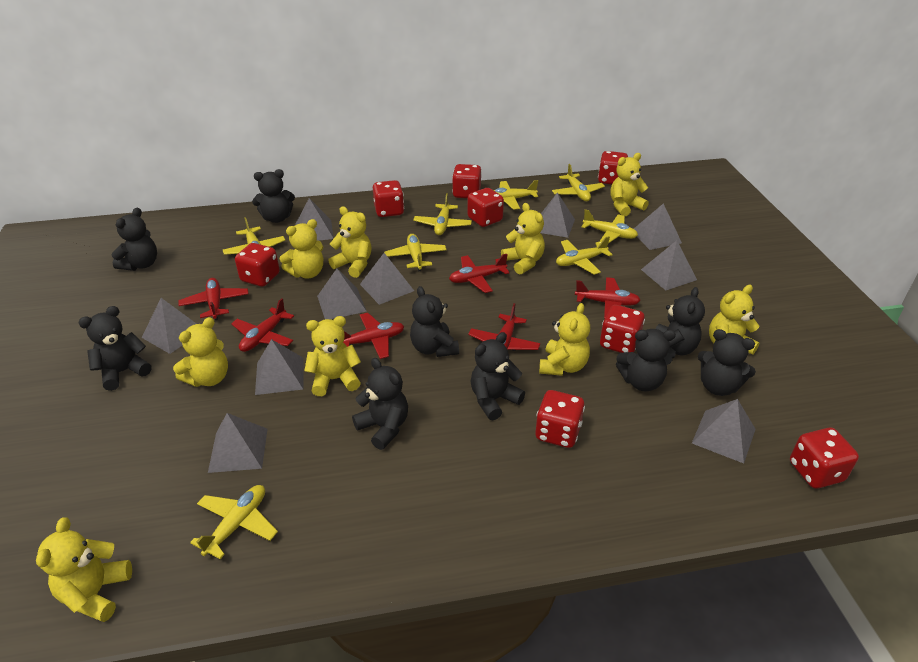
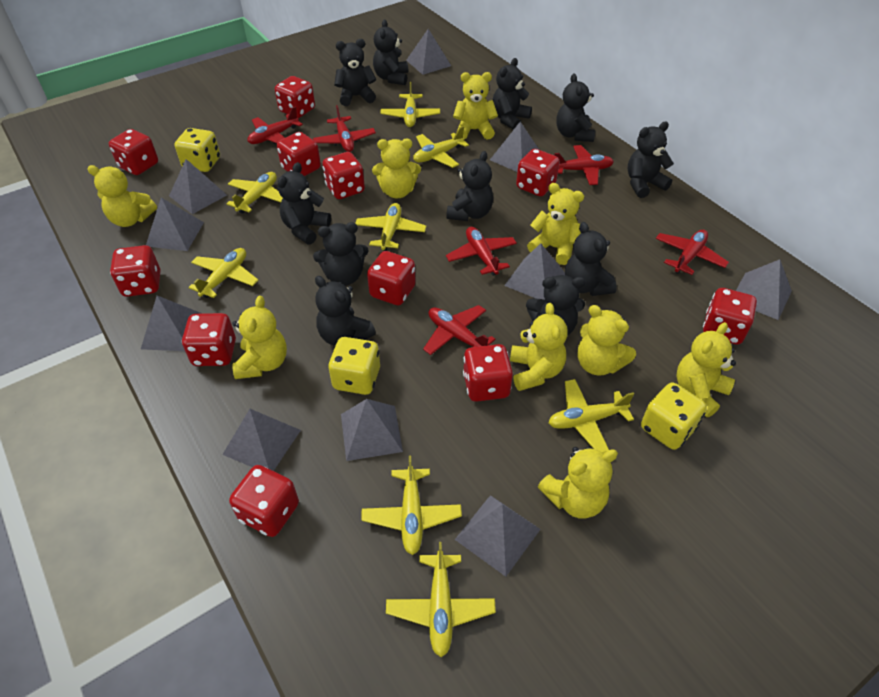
black teddy bear: 9 -> 11
red dice: 8 -> 11
yellow dice: 0 -> 3

